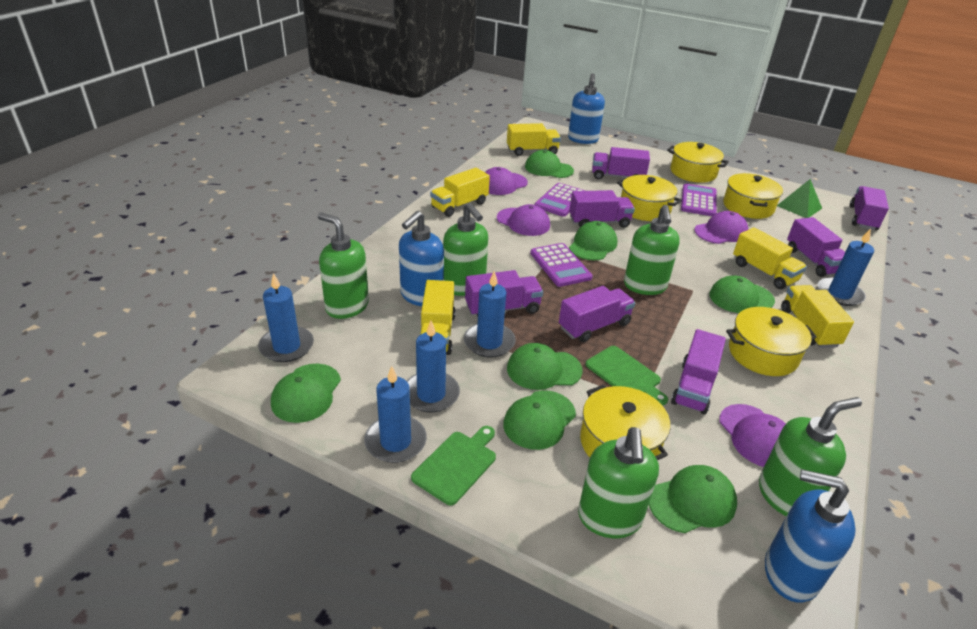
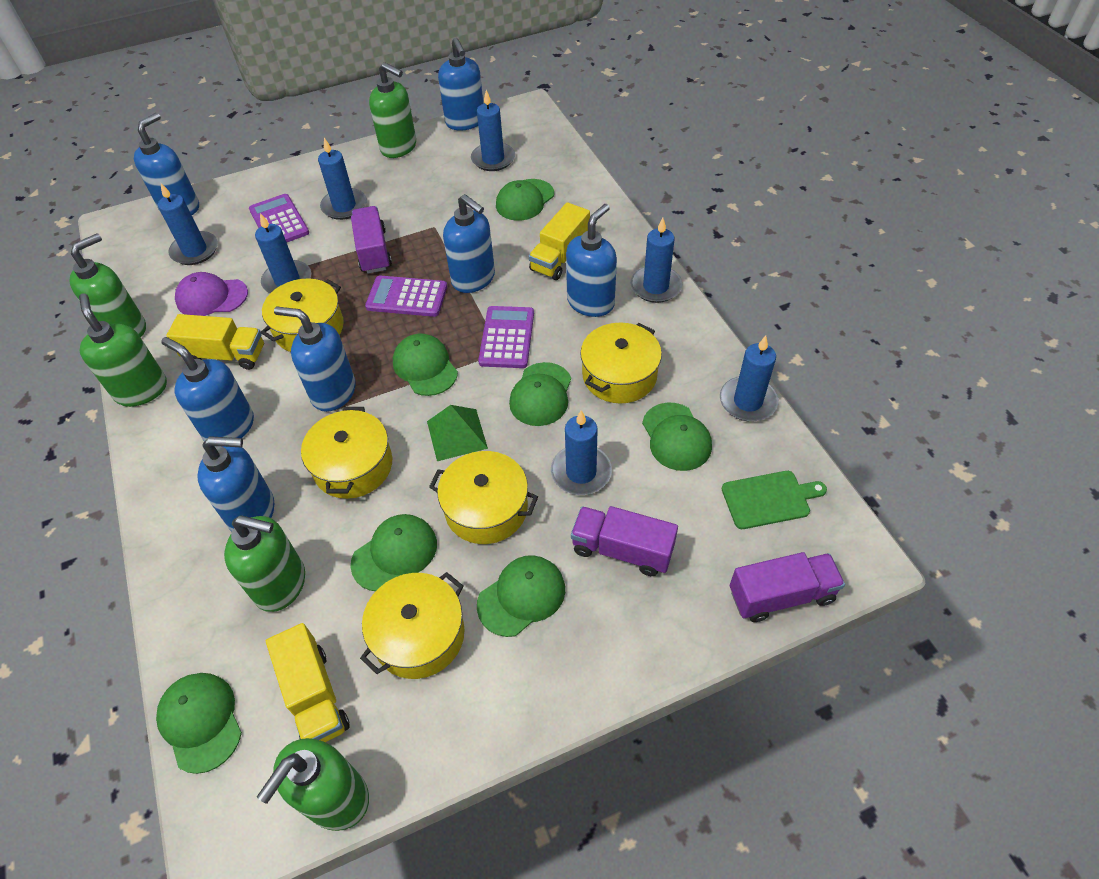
blue candle: 5 -> 7
blue soap dispenser: 3 -> 7
green cutting board: 2 -> 1
purple cap: 4 -> 1
purple truck: 7 -> 3
yellow truck: 5 -> 3

